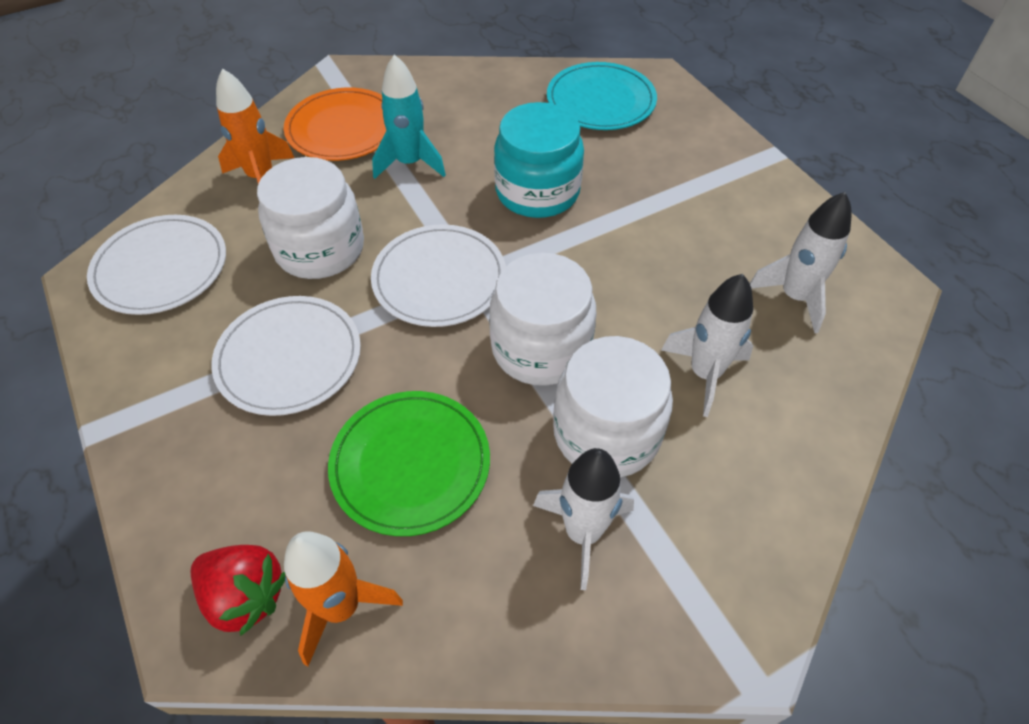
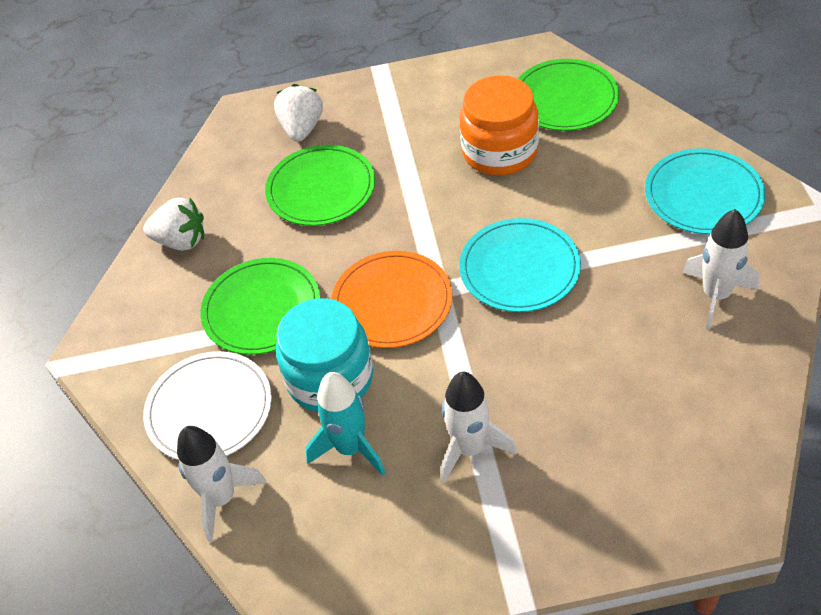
green plate: 1 -> 3
orange jar: 0 -> 1
orange rocket: 2 -> 0
red strawberry: 1 -> 0
turquoise plate: 1 -> 2
white jar: 3 -> 0
white plate: 3 -> 1
white strawberry: 0 -> 2

